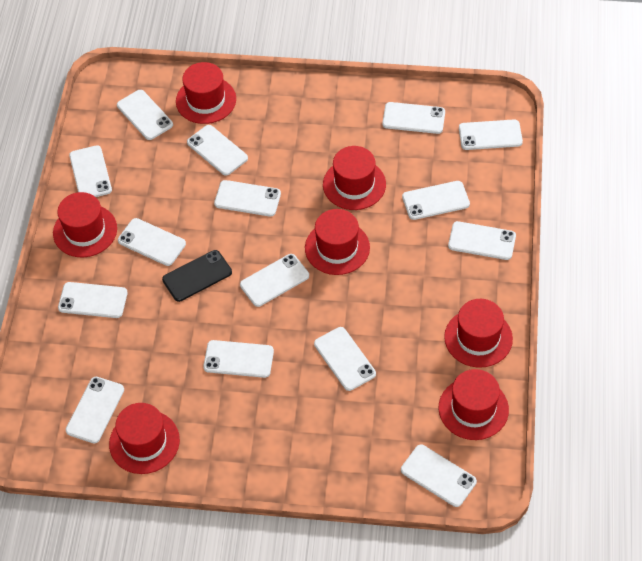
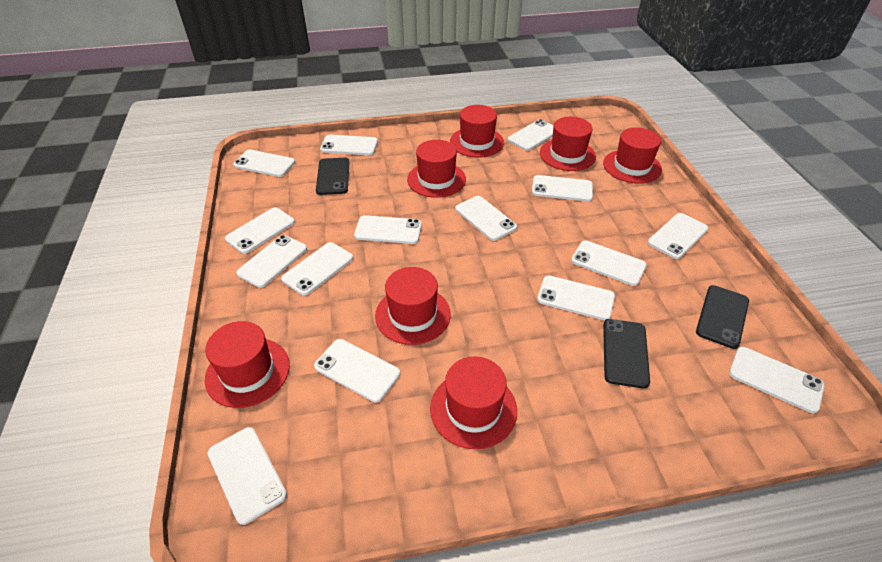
black phone: 1 -> 3

